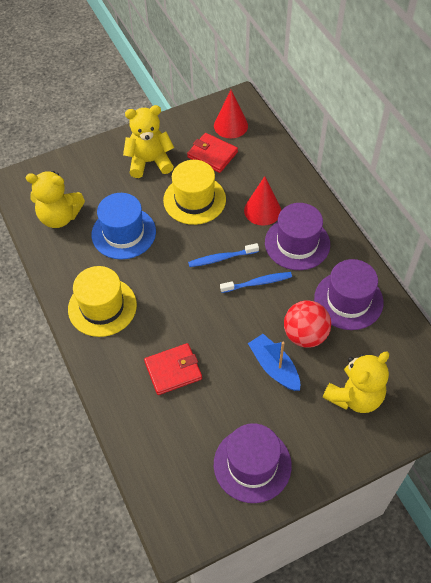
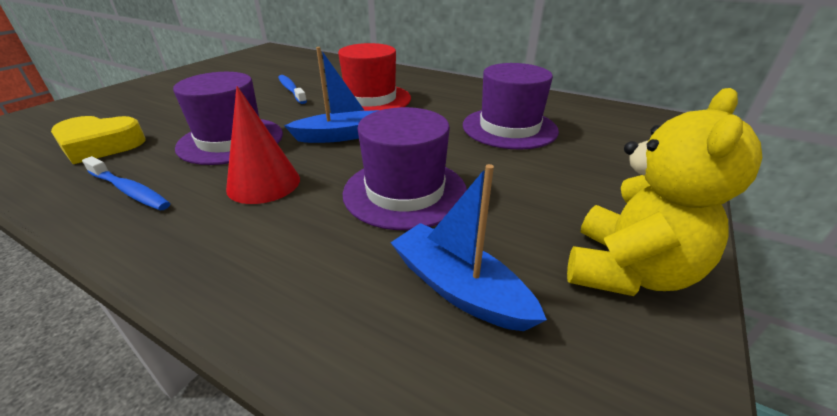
blue boat: 1 -> 2
blue hat: 1 -> 0
red ball: 1 -> 0
red cone: 2 -> 1
red hat: 0 -> 1
red wallet: 2 -> 0
yellow hat: 2 -> 0
yellow heart: 0 -> 1
yellow teddy bear: 3 -> 1

